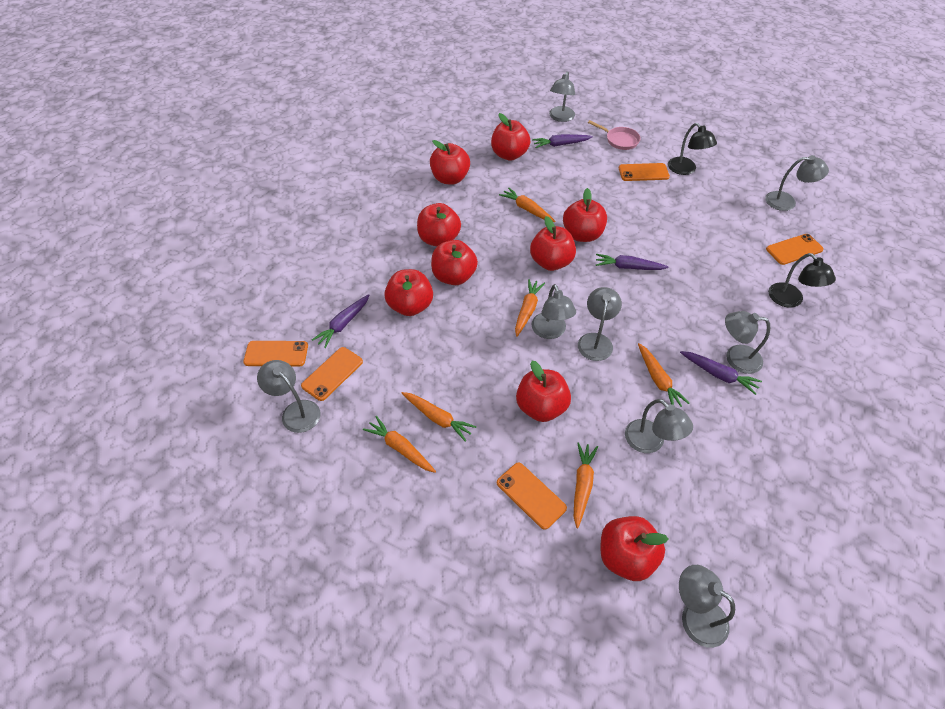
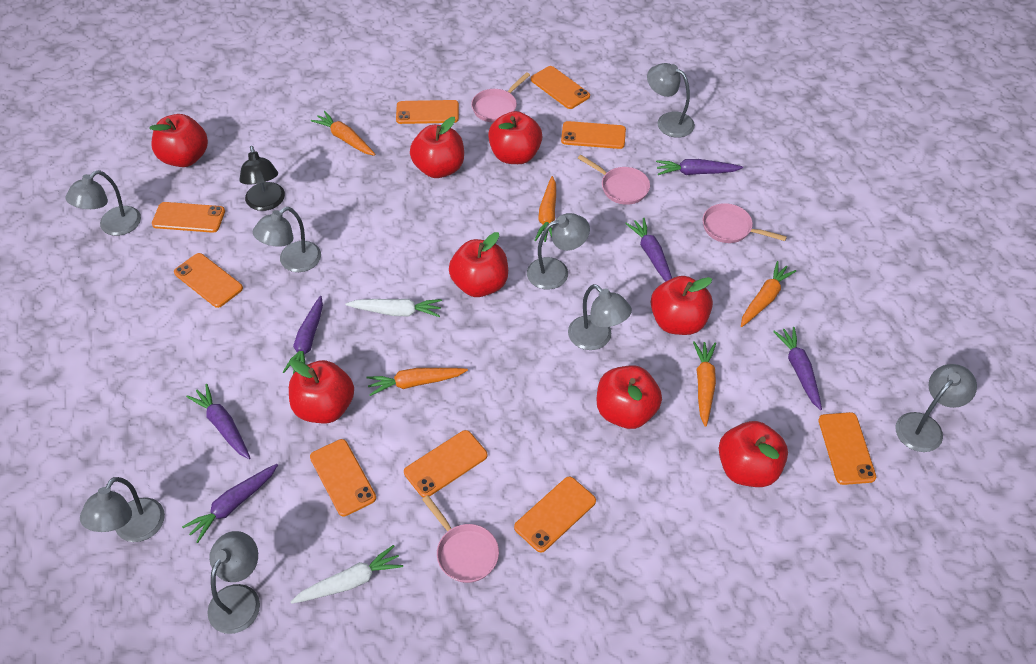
black lamp: 2 -> 1
orange carrot: 6 -> 5
orange phone: 5 -> 9
pink pan: 1 -> 4
purple carrot: 4 -> 6
red apple: 9 -> 8
white carrot: 0 -> 2

